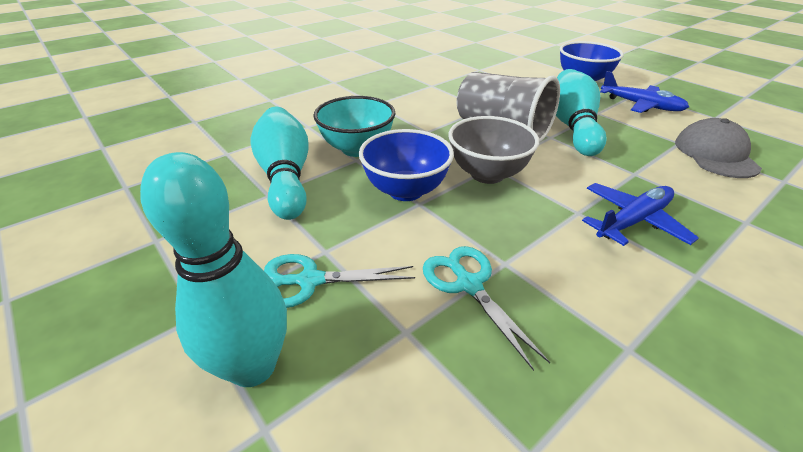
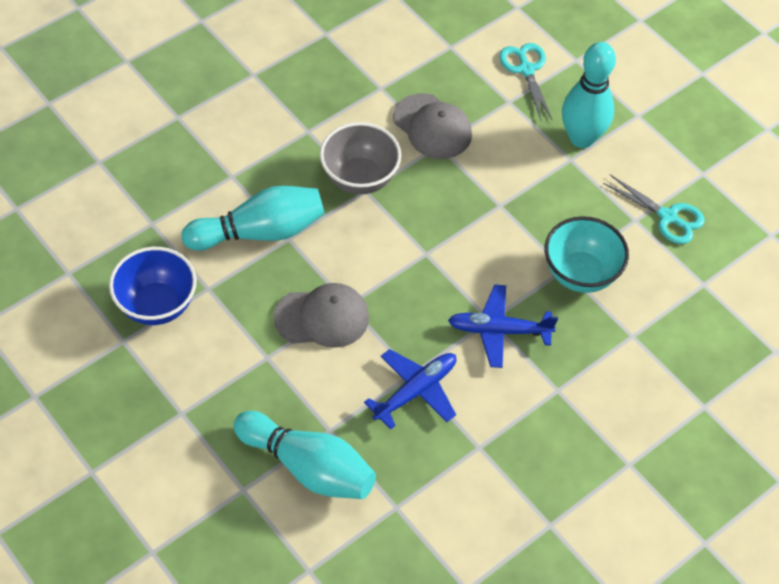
blue bowl: 2 -> 1
grey cap: 1 -> 2
grey cup: 1 -> 0

